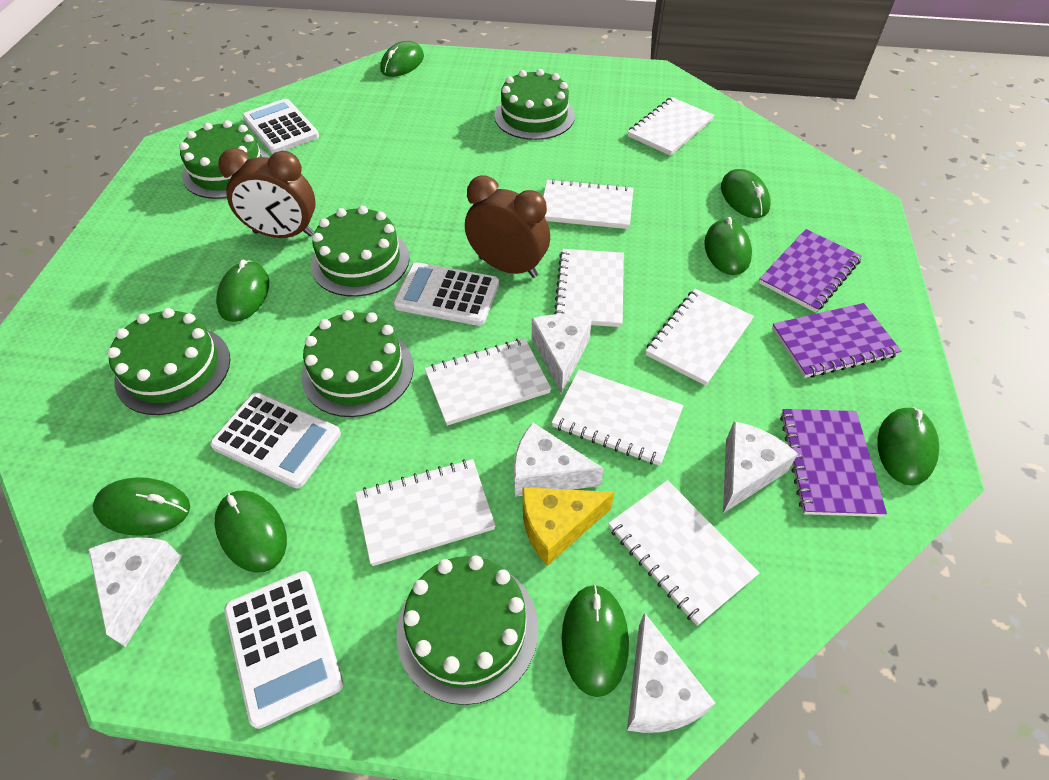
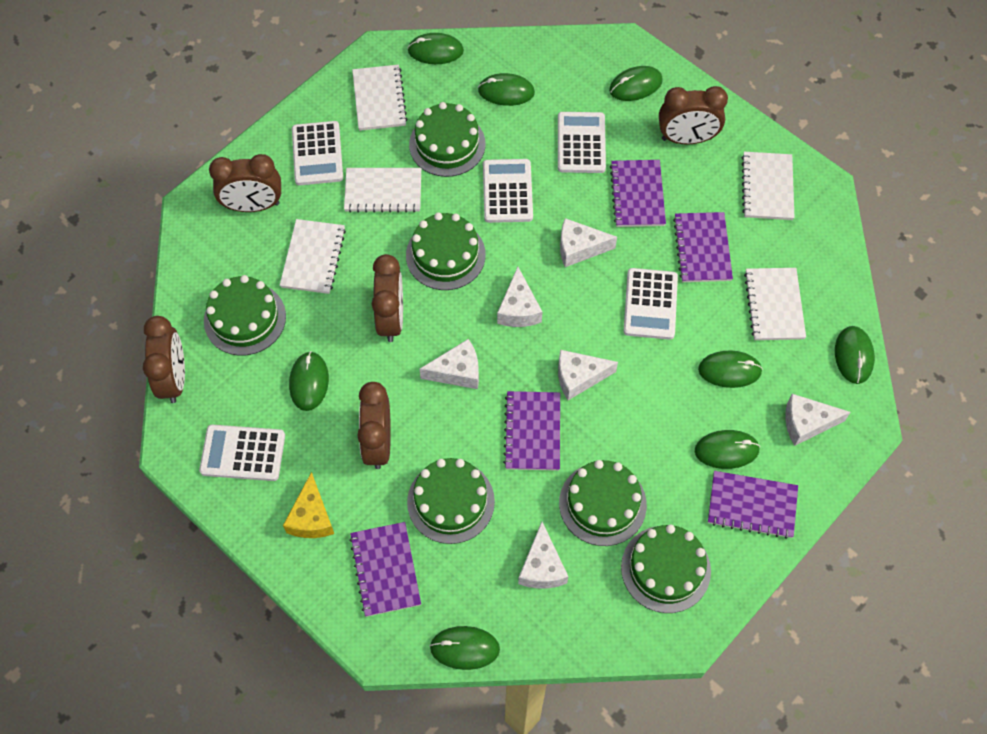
brown clock: 2 -> 5
purple notebook: 3 -> 5
white calculator: 4 -> 5
white cheese: 5 -> 6
white notebook: 8 -> 5

